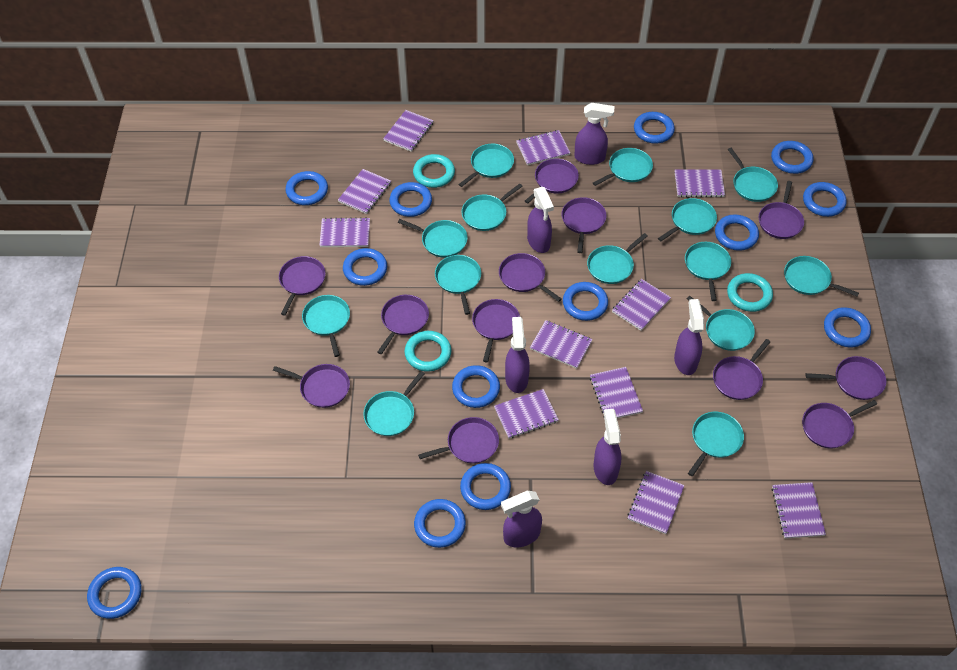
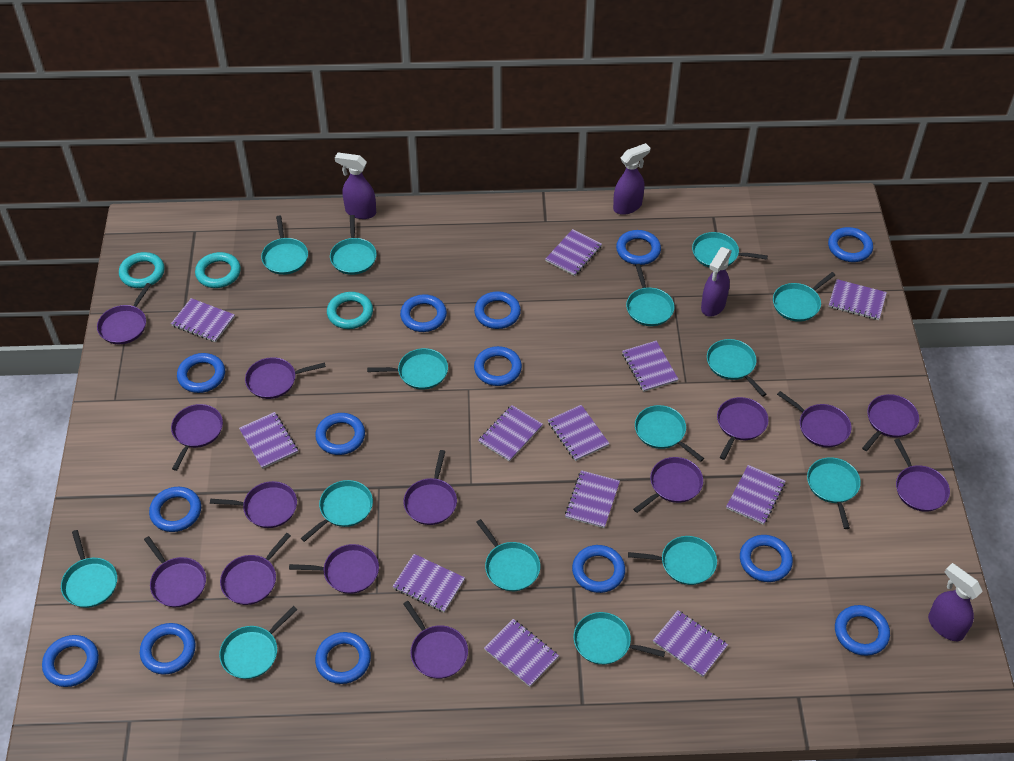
blue ring: 13 -> 14
purple notebook: 11 -> 12
purple pan: 12 -> 14
purple spray bottle: 6 -> 4
turquoise pan: 14 -> 15

